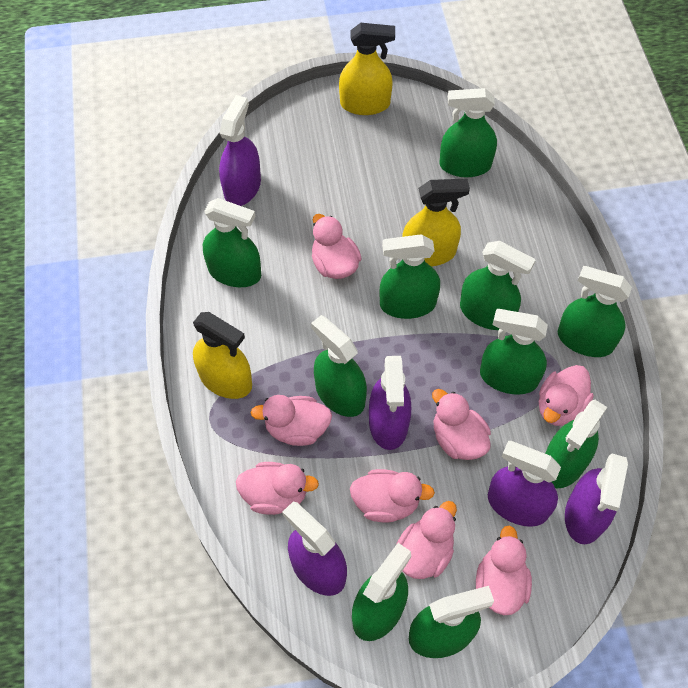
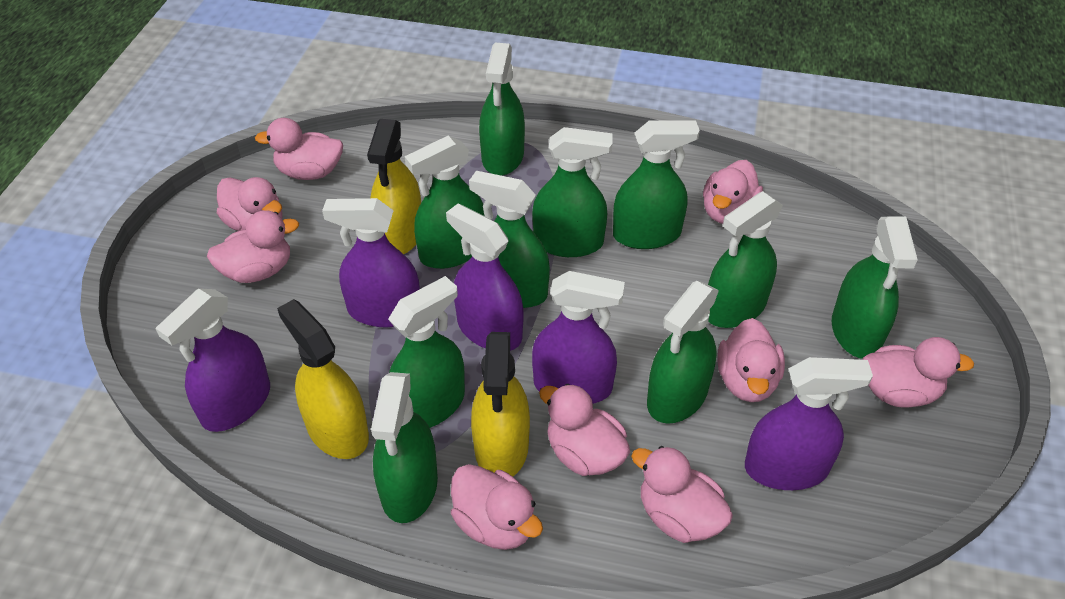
pink duck: 8 -> 9

